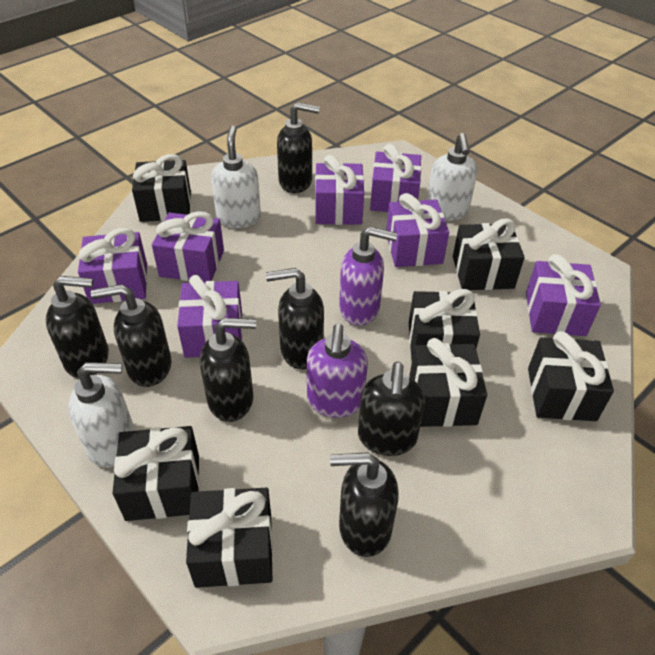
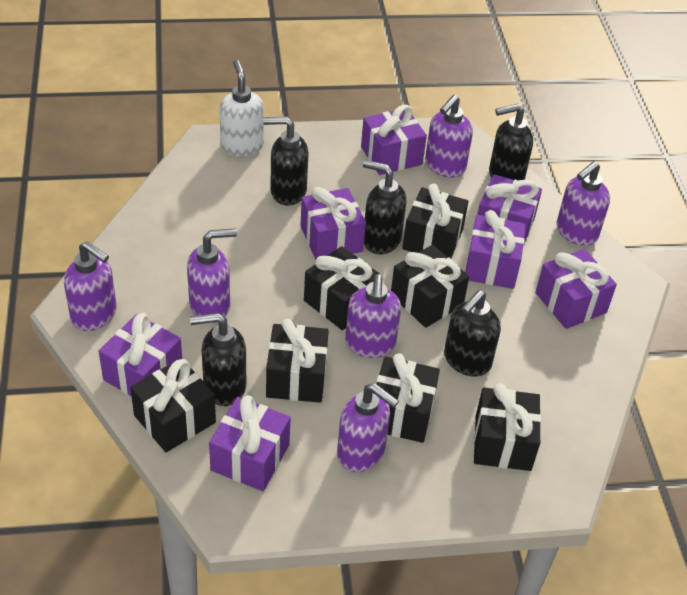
black soap dispenser: 7 -> 5
purple soap dispenser: 2 -> 6
white soap dispenser: 3 -> 1

